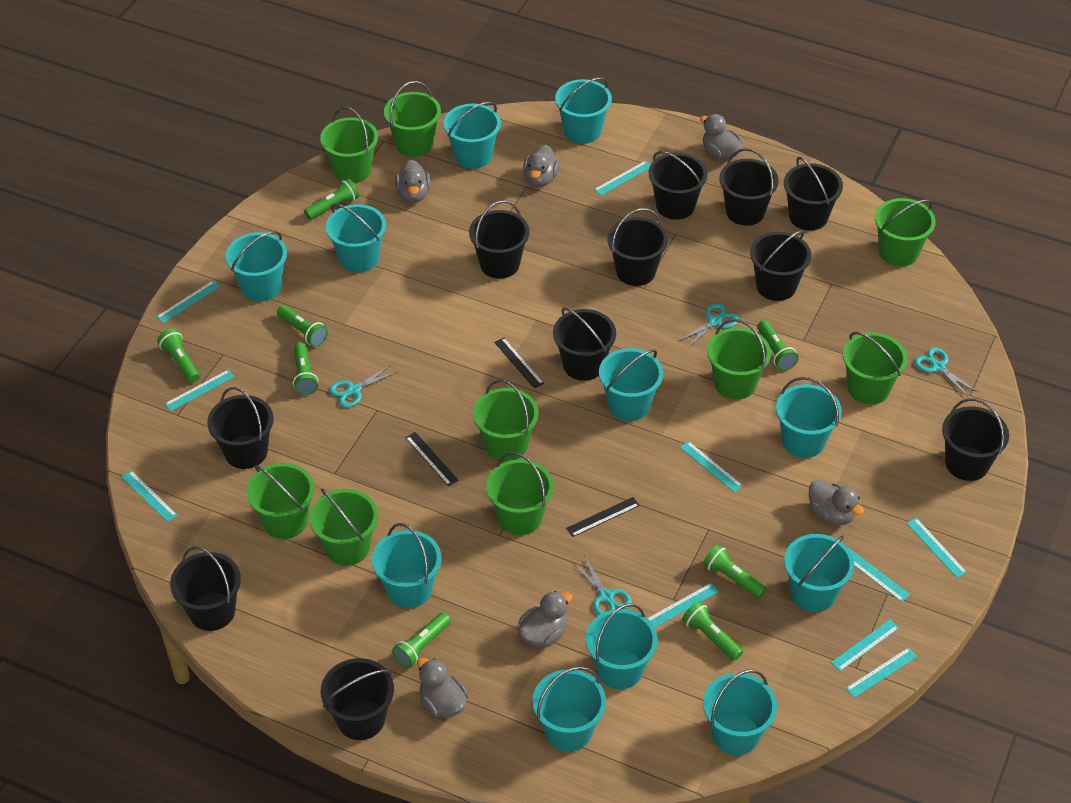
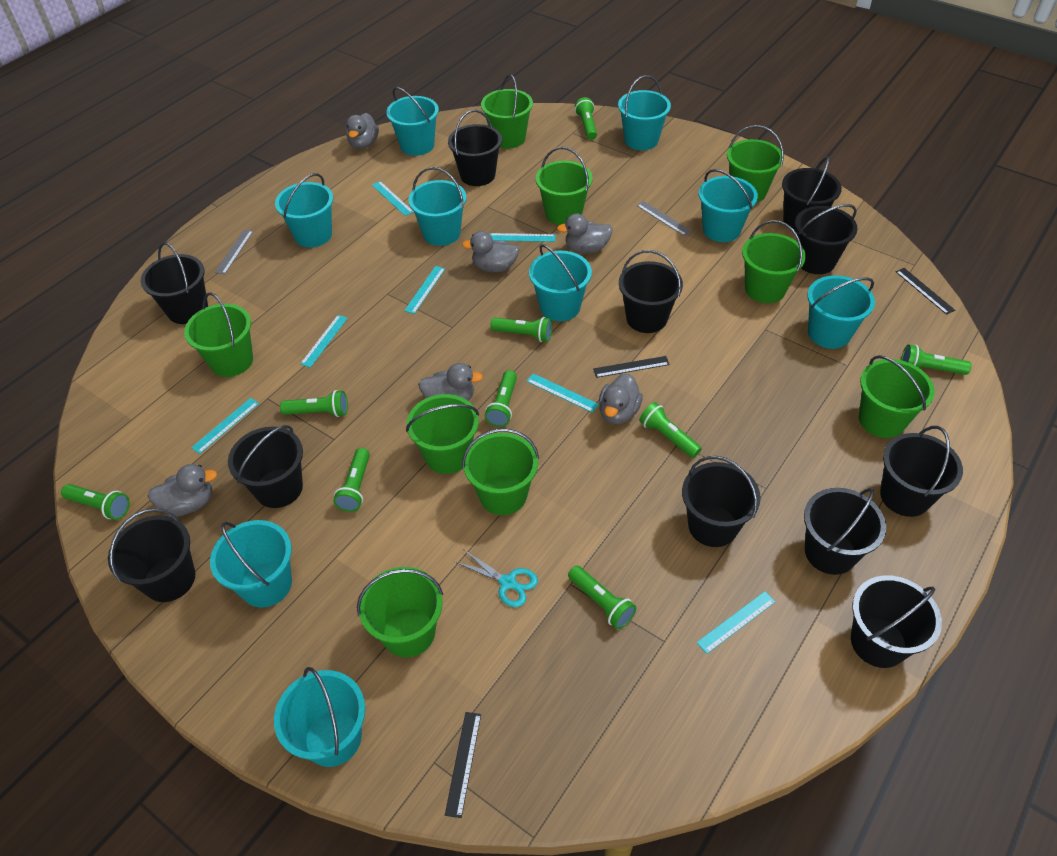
green flashlight: 8 -> 9
grey ruler: 0 -> 2
turquoise bucket: 11 -> 9
turquoise ruler: 10 -> 7
turquoise scissors: 4 -> 1

